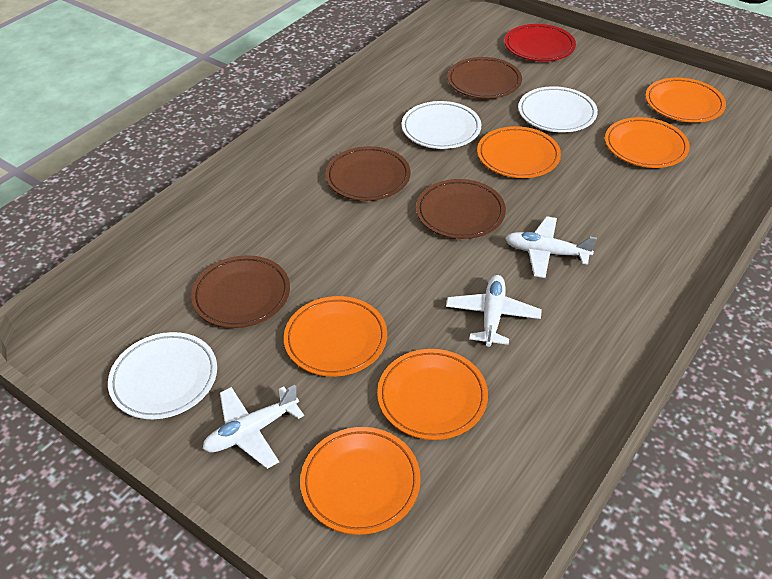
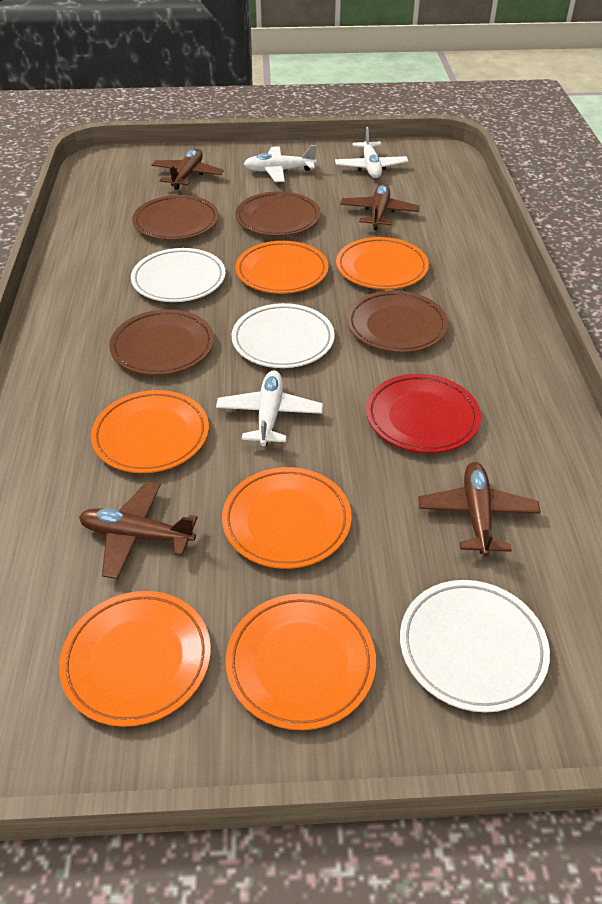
brown plane: 0 -> 4

